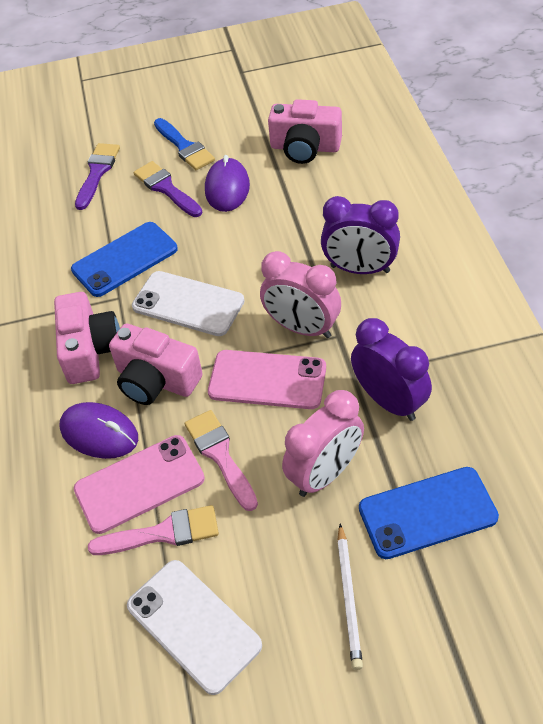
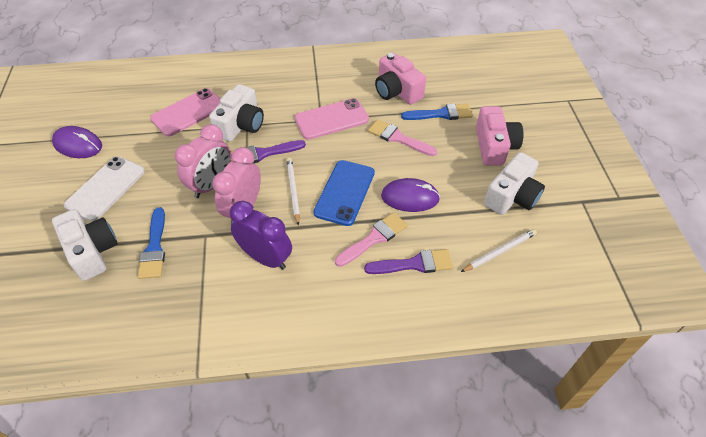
blue brush: 1 -> 2
blue phone: 2 -> 1
pink camera: 3 -> 2
purple clock: 2 -> 1
white camera: 0 -> 3
white pencil: 1 -> 2
white phone: 2 -> 1

